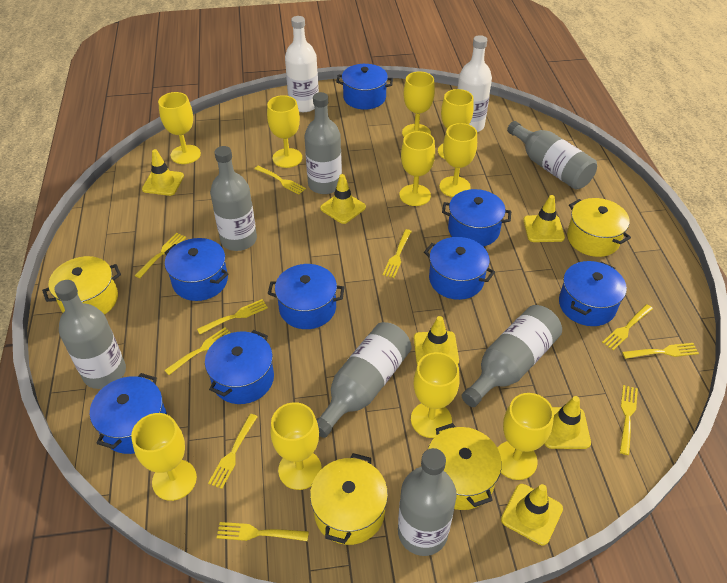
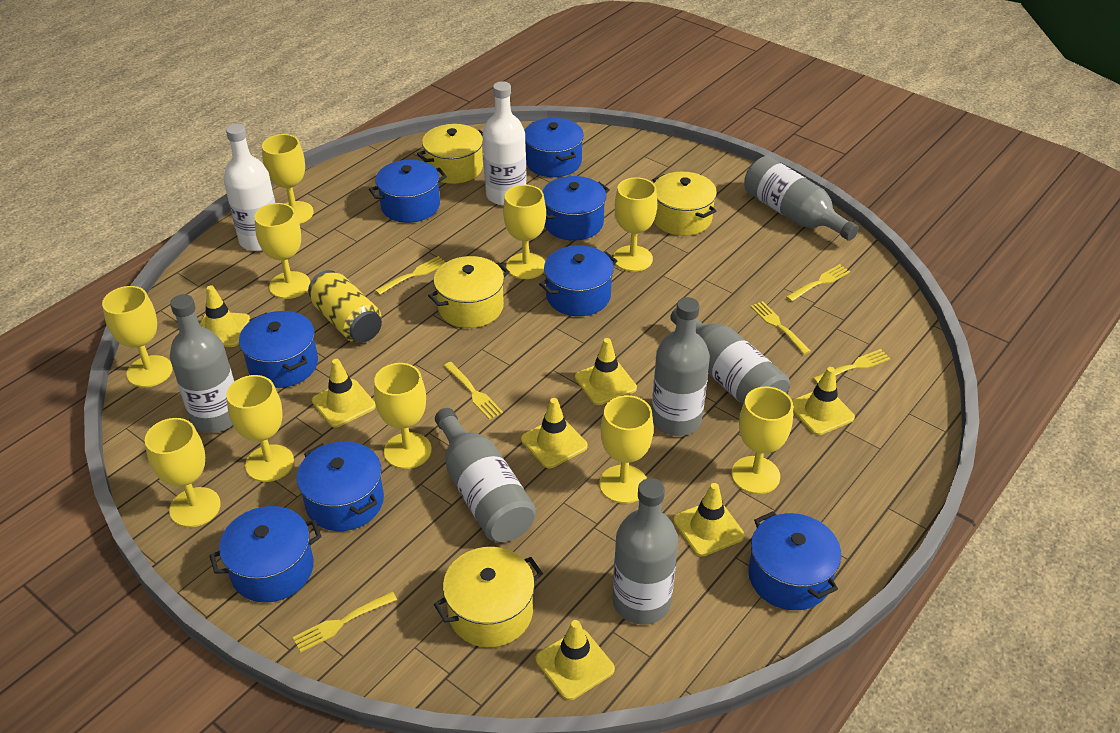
grey bottle: 7 -> 6
yellow can: 0 -> 1
yellow fork: 10 -> 6
yellow traffic cone: 6 -> 7

